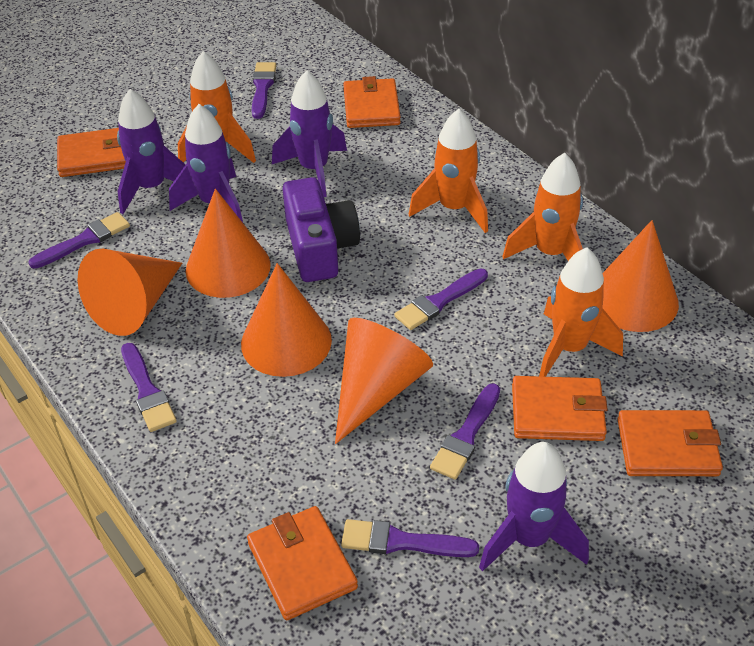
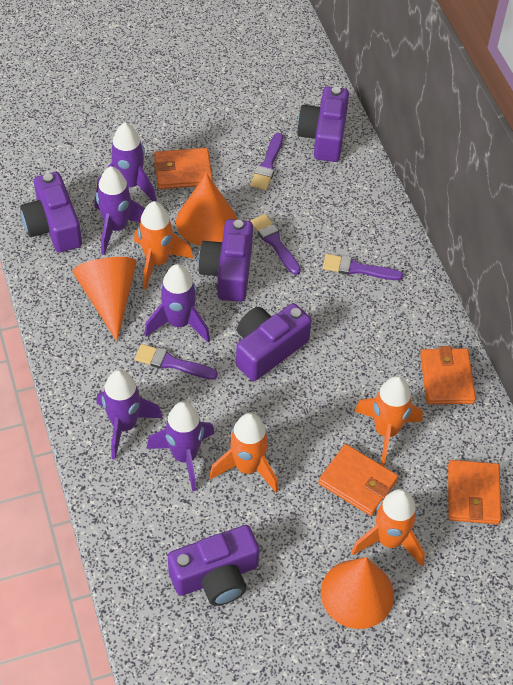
orange cone: 5 -> 3
orange wallet: 5 -> 4
purple brush: 6 -> 4
purple camera: 1 -> 5
purple rocket: 4 -> 5

